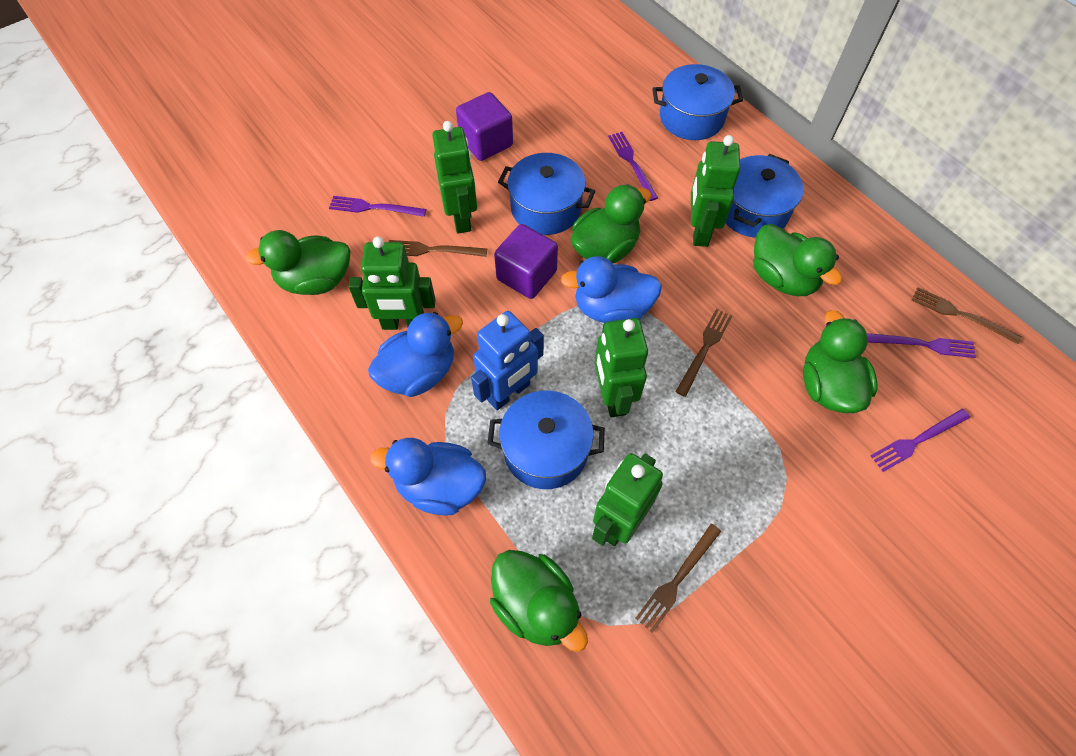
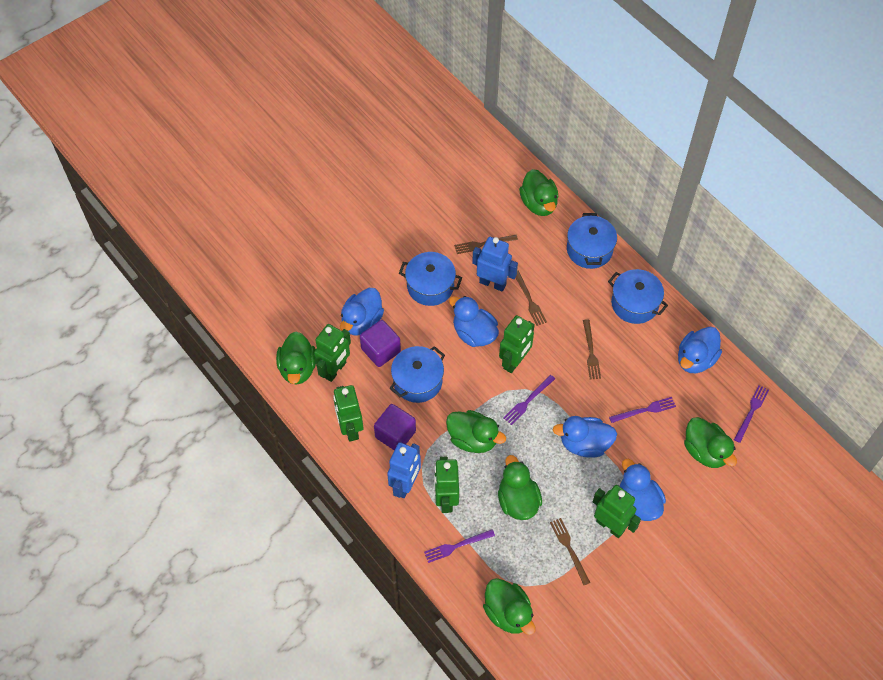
blue duck: 3 -> 5
blue robot: 1 -> 2
green duck: 5 -> 6

